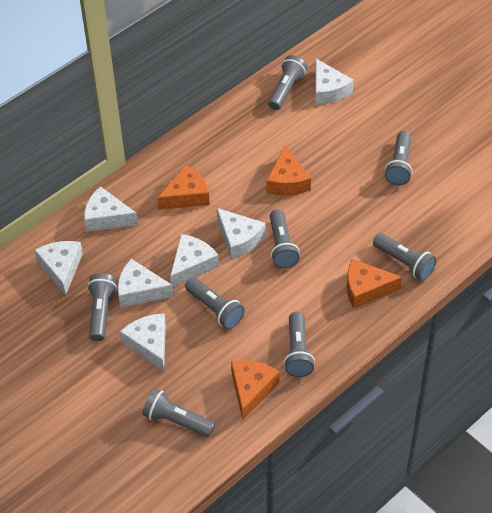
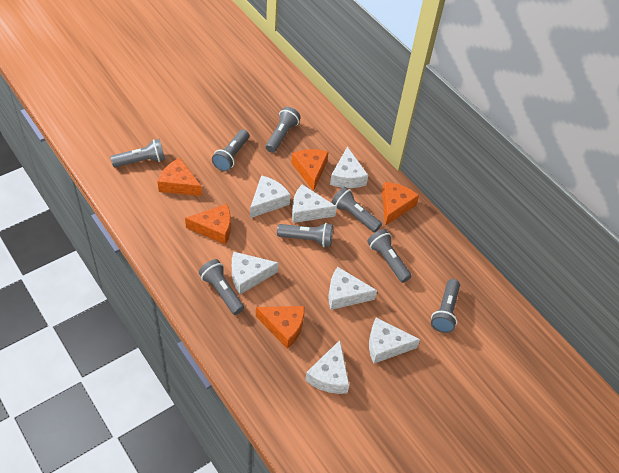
orange cheese: 4 -> 5

